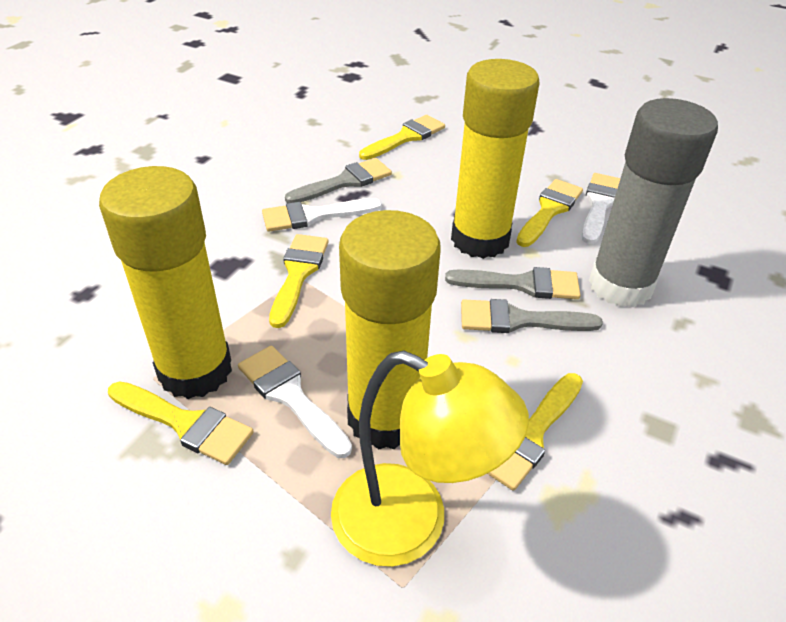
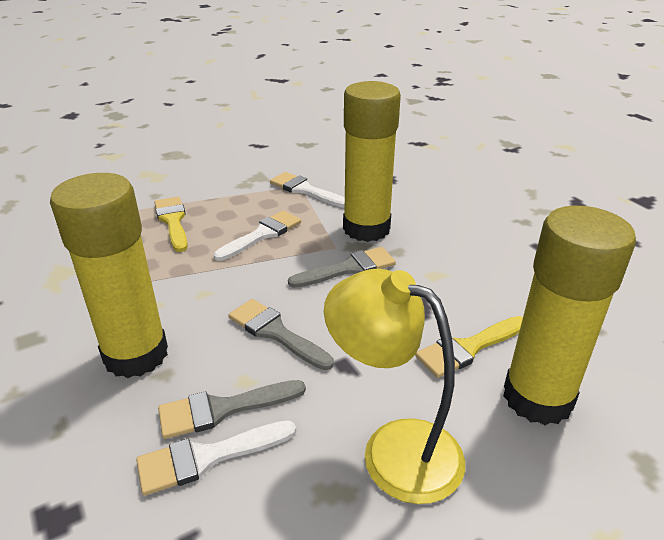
grey glue stick: 1 -> 0
yellow brush: 5 -> 2

